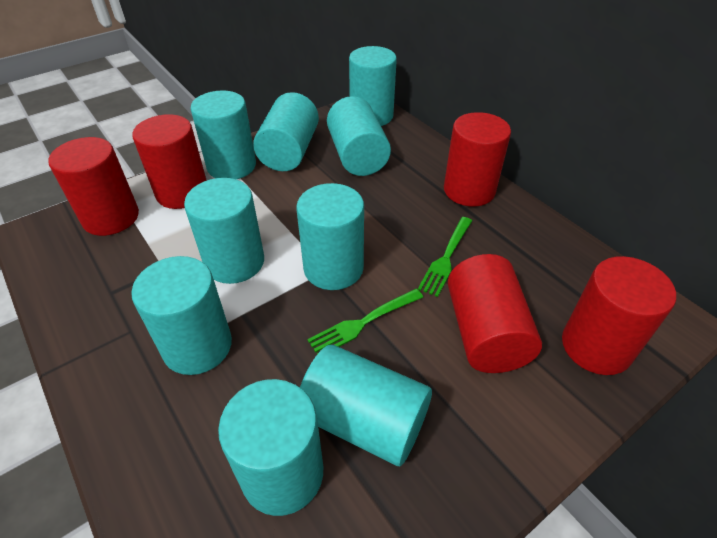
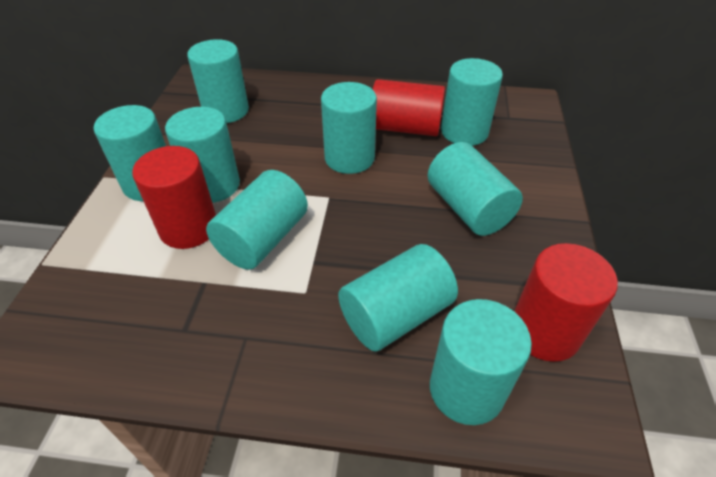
green fork: 2 -> 0
red cylinder: 5 -> 3

